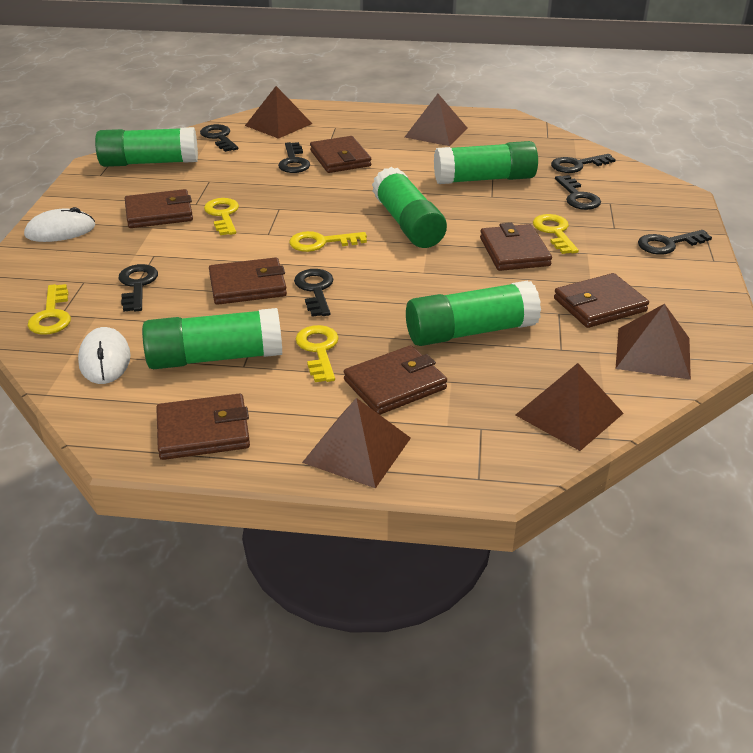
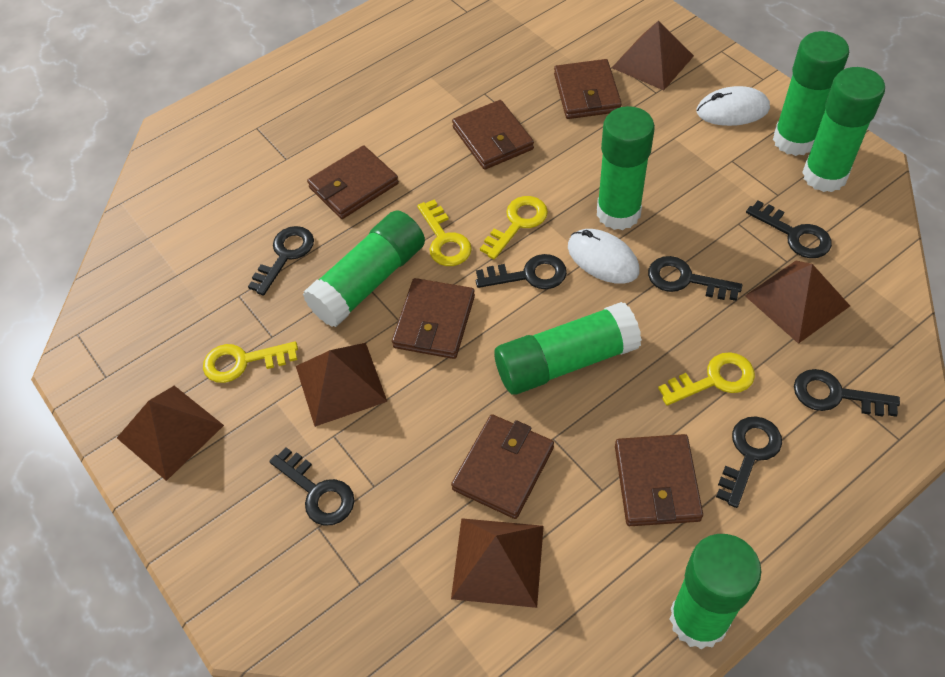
brown wallet: 7 -> 6
green glue stick: 5 -> 6
yellow key: 5 -> 4

